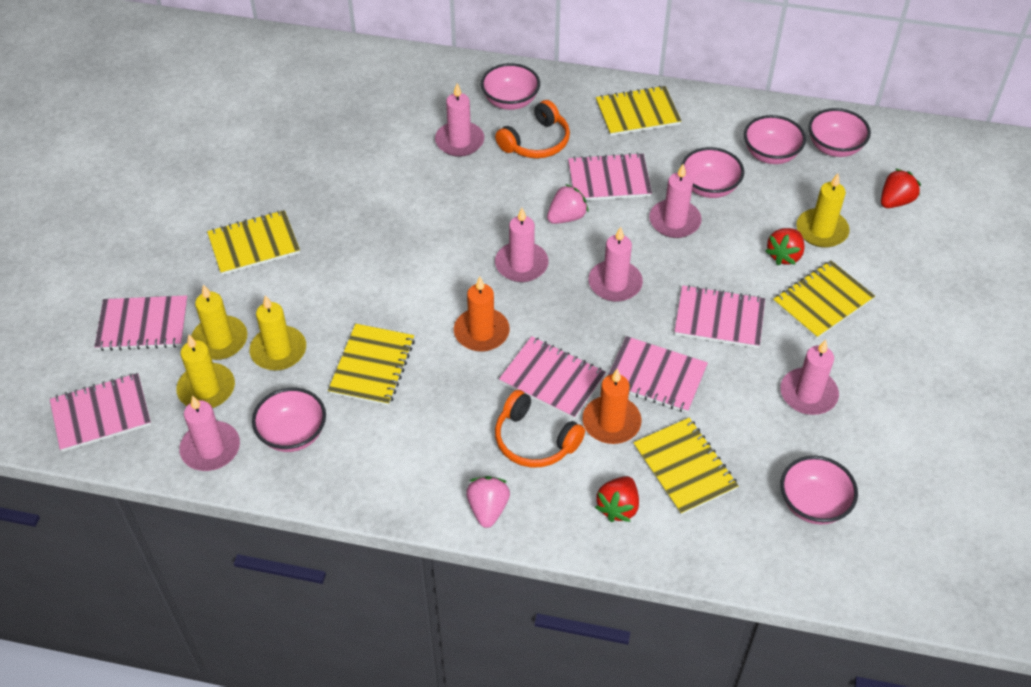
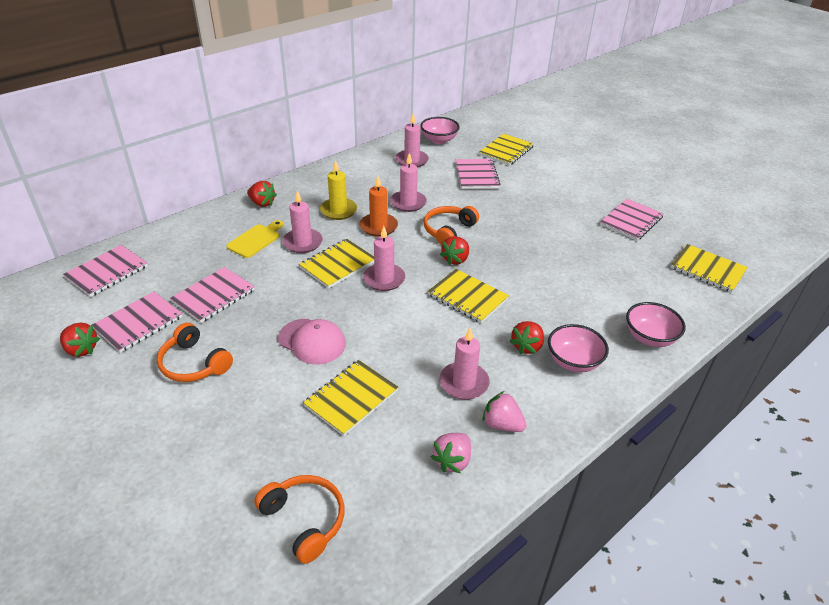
orange candle: 2 -> 1
orange headphones: 2 -> 3
pink bowl: 6 -> 3
pink candle: 6 -> 5
pink cap: 0 -> 1
pink notebook: 6 -> 5
red strawberry: 3 -> 4
yellow candle: 4 -> 1
yellow cutting board: 0 -> 1

